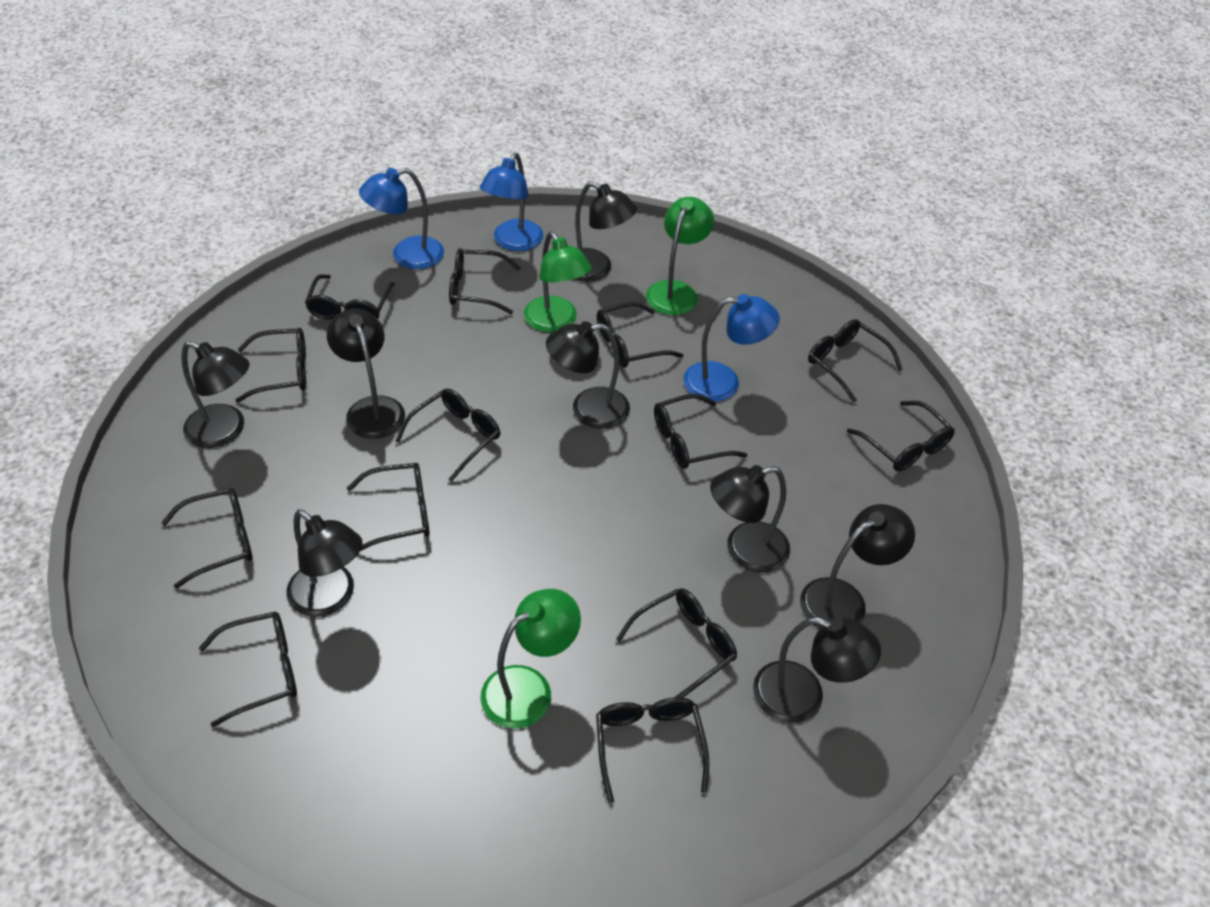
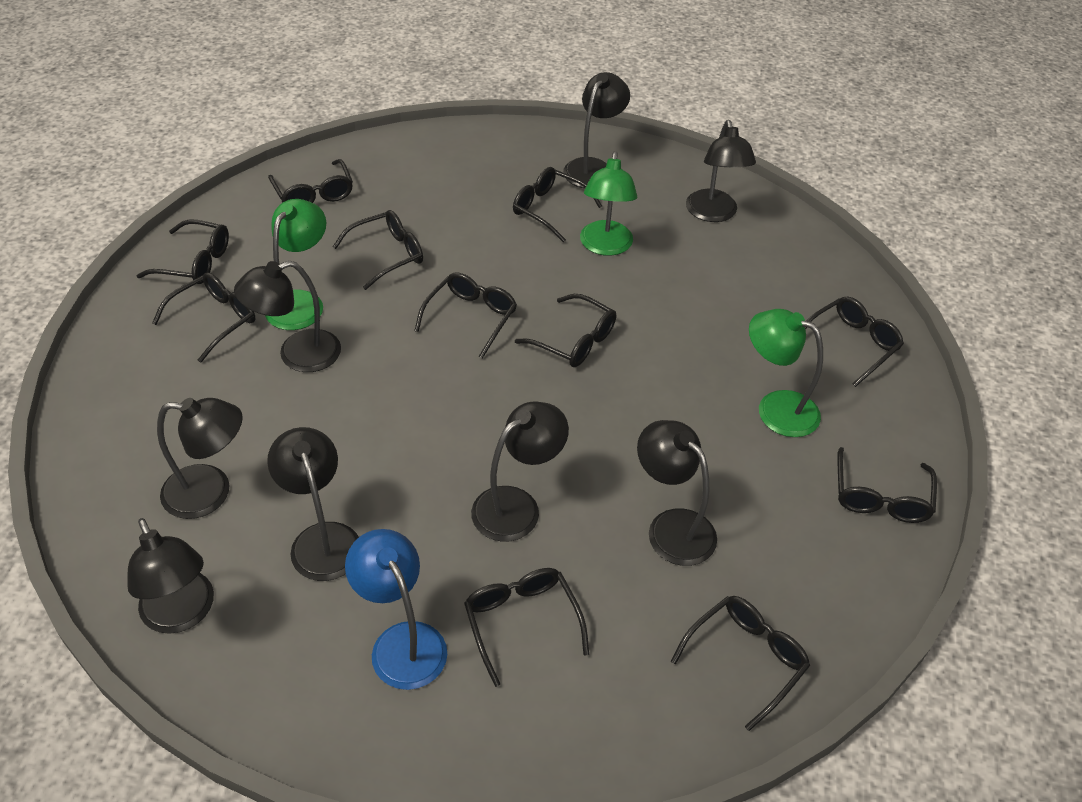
black glasses: 13 -> 11
blue lamp: 3 -> 1

